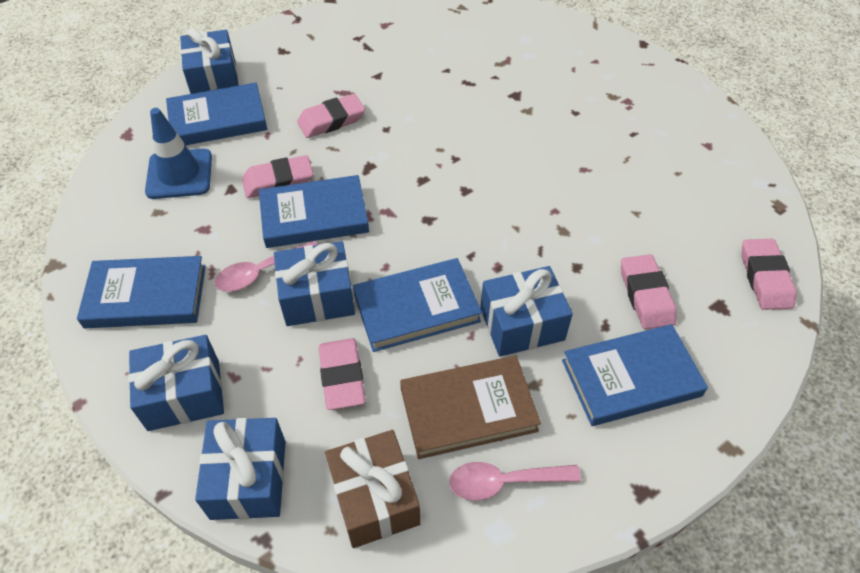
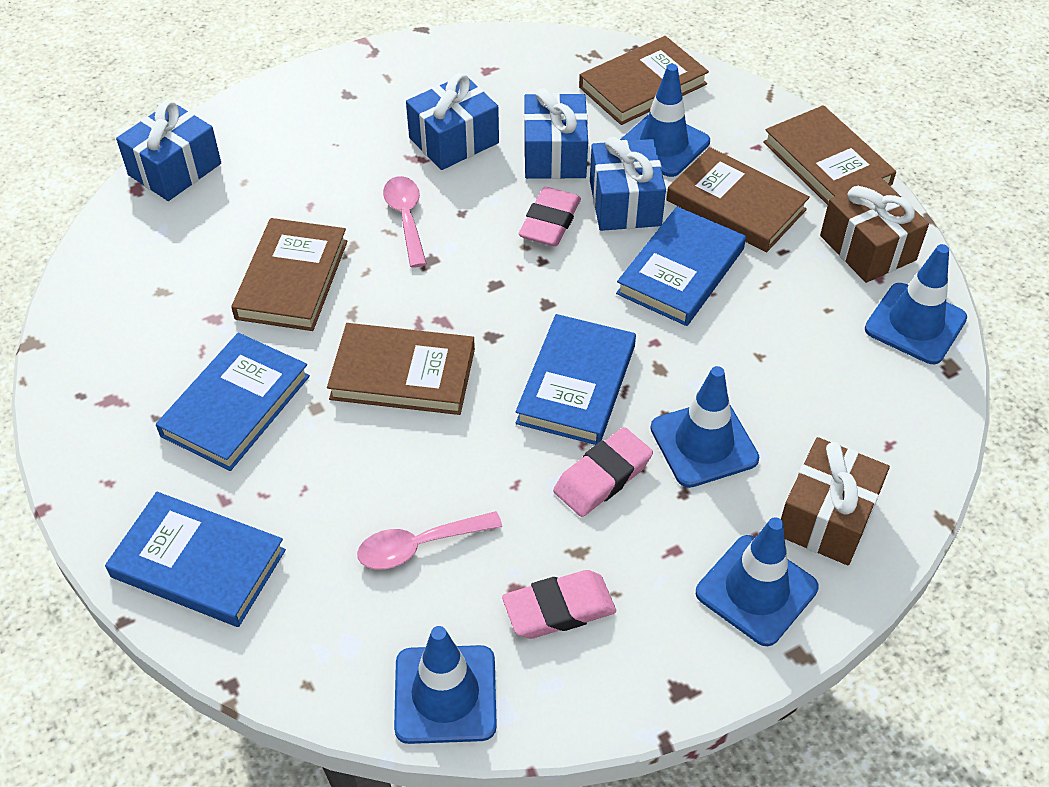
blue book: 5 -> 4
blue gift: 5 -> 4
blue traffic cone: 1 -> 5
brown book: 1 -> 5
brown gift: 1 -> 2
pink eraser: 5 -> 3

